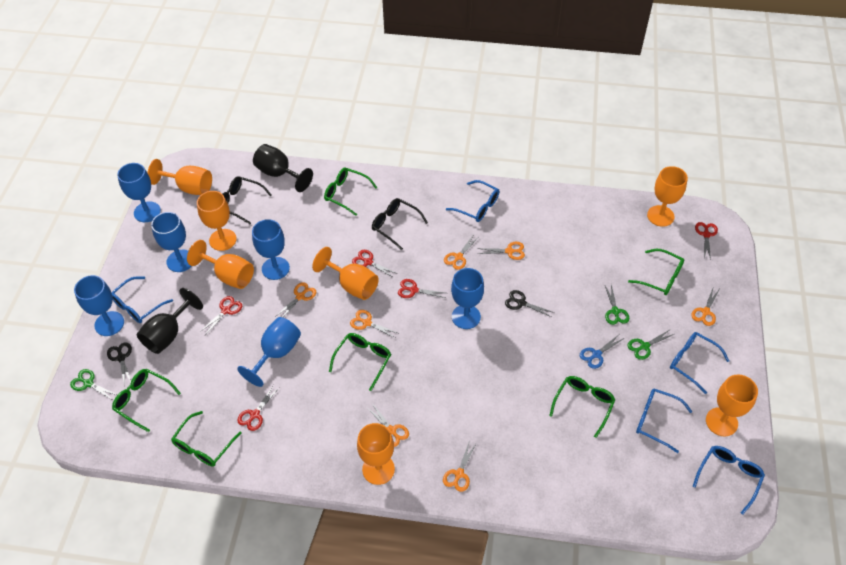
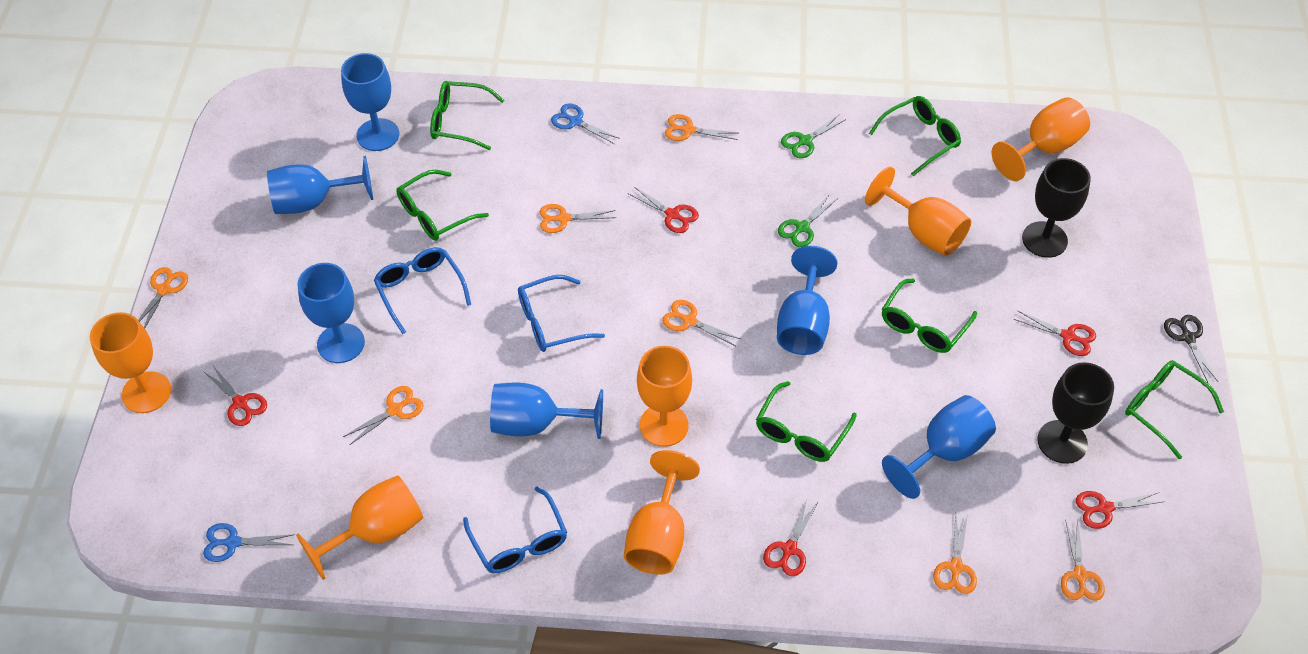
black glasses: 2 -> 0
black scissors: 2 -> 1
blue glasses: 5 -> 3
blue scissors: 1 -> 2
green scissors: 3 -> 2
orange goblet: 7 -> 6

